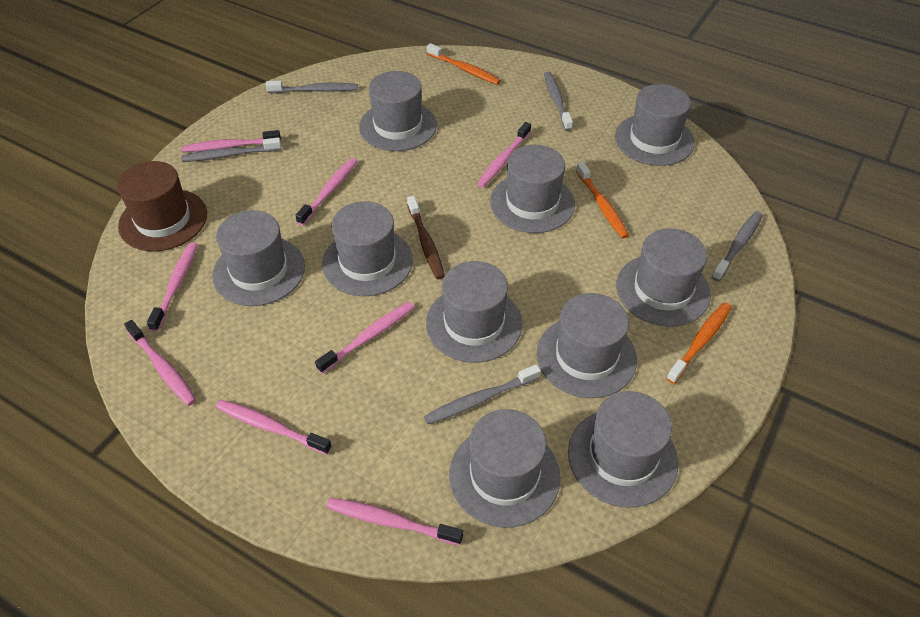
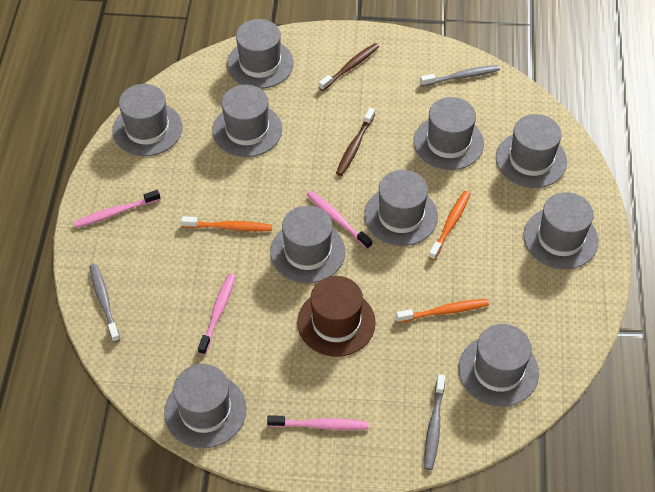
brown toothbrush: 1 -> 2
grey toothbrush: 5 -> 3
pink toothbrush: 8 -> 4

